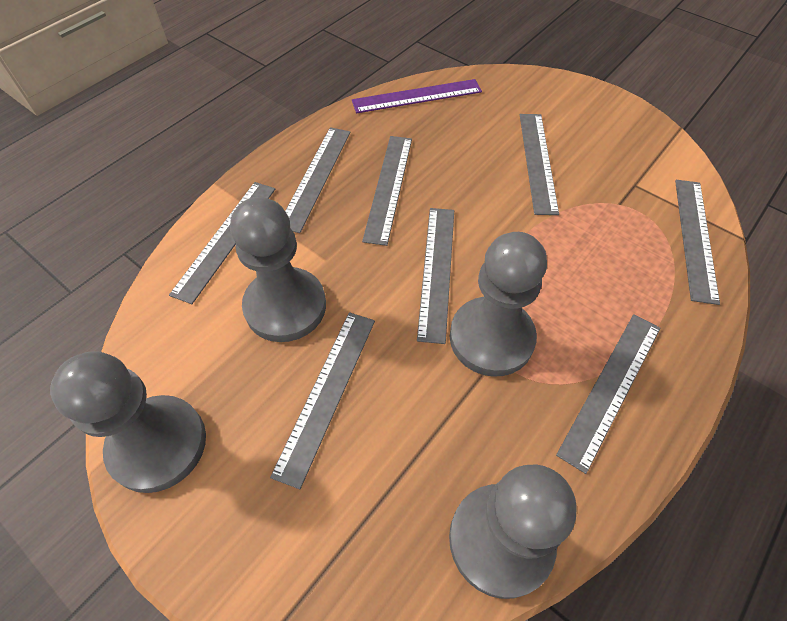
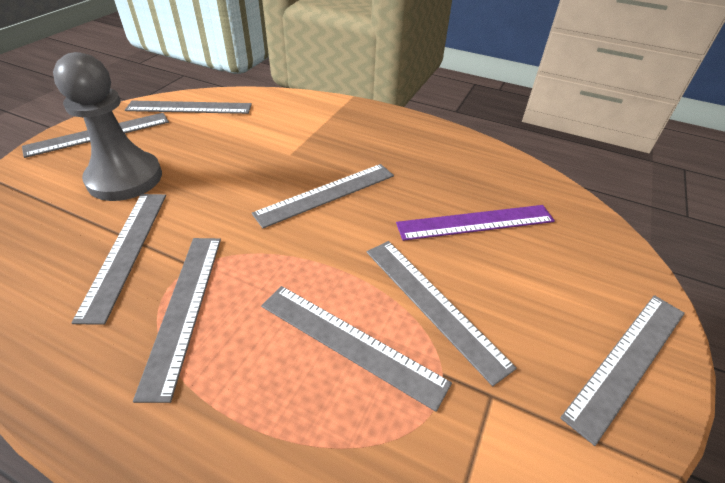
grey pawn: 4 -> 1

